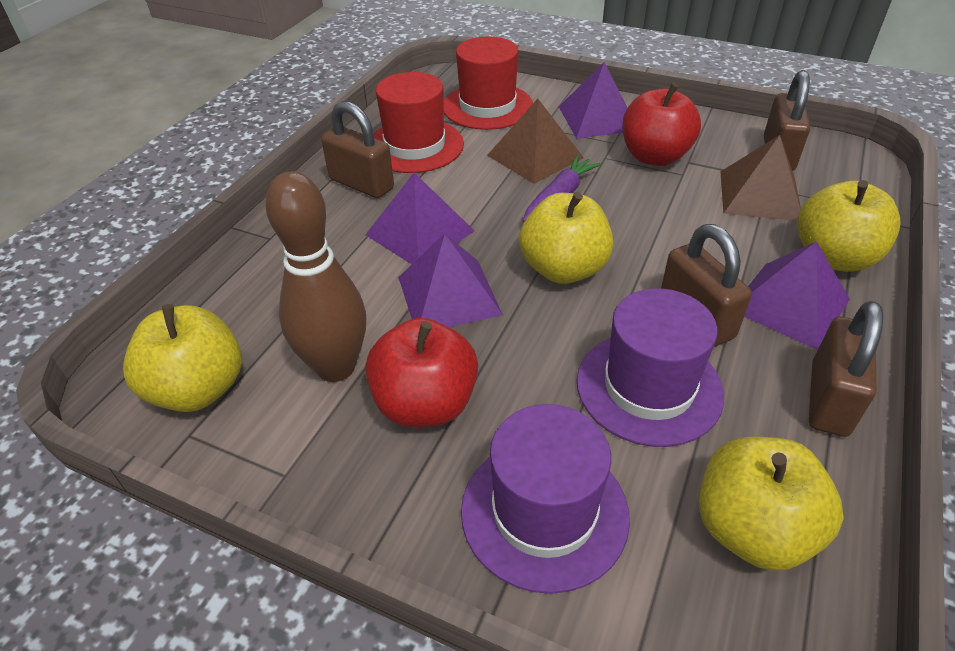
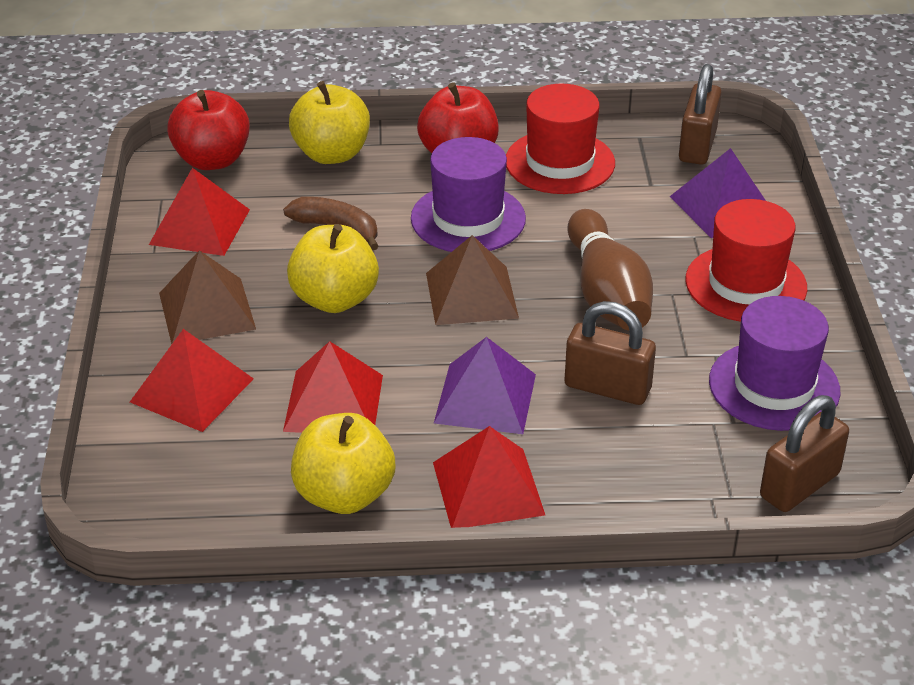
brown banana: 0 -> 1
brown padlock: 4 -> 3
purple carrot: 1 -> 0
purple pyramid: 4 -> 2
red pyramid: 0 -> 4
yellow apple: 4 -> 3

